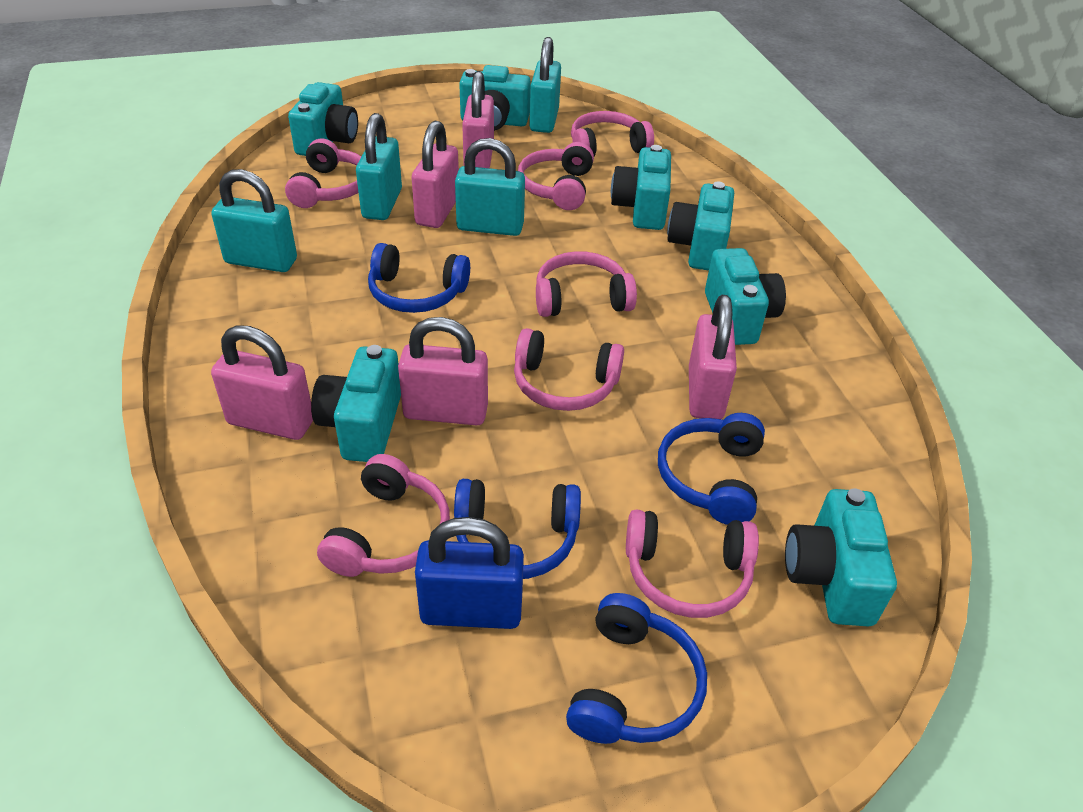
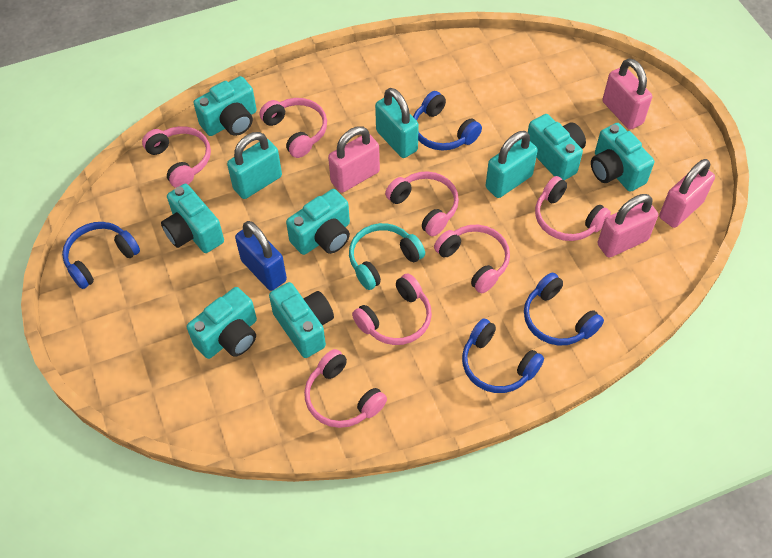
pink padlock: 5 -> 4
turquoise headphones: 0 -> 1
turquoise padlock: 4 -> 3

